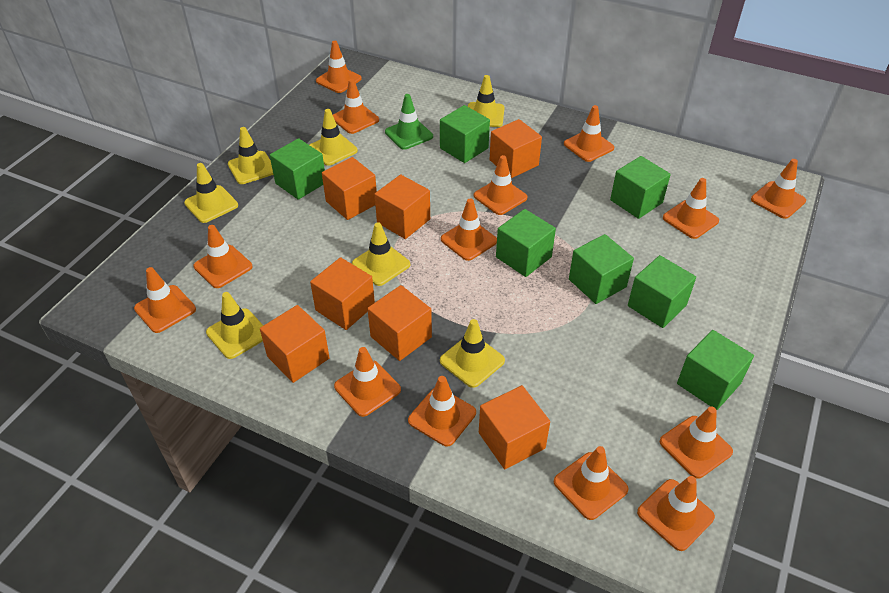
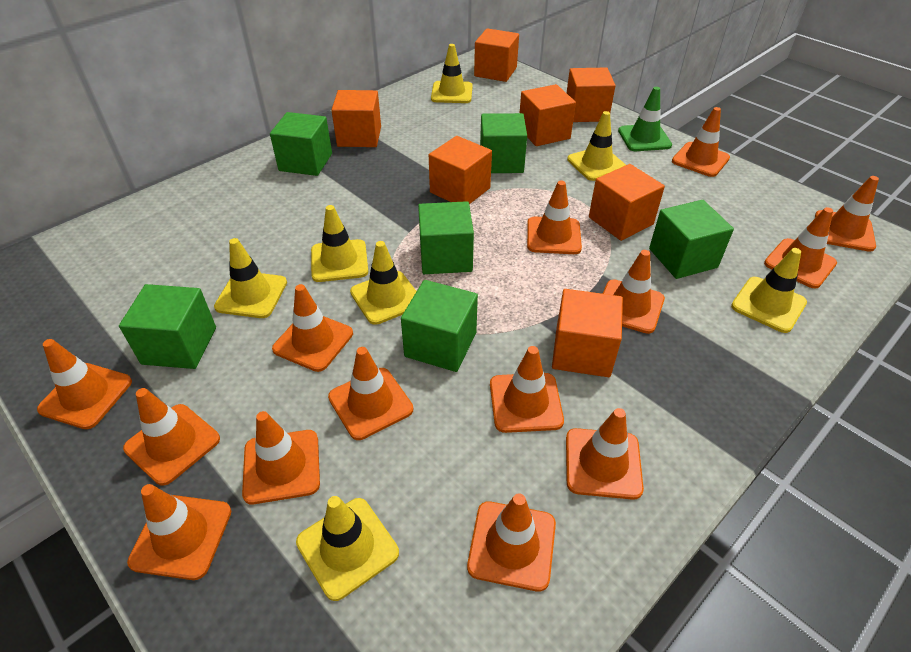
green cube: 7 -> 6

